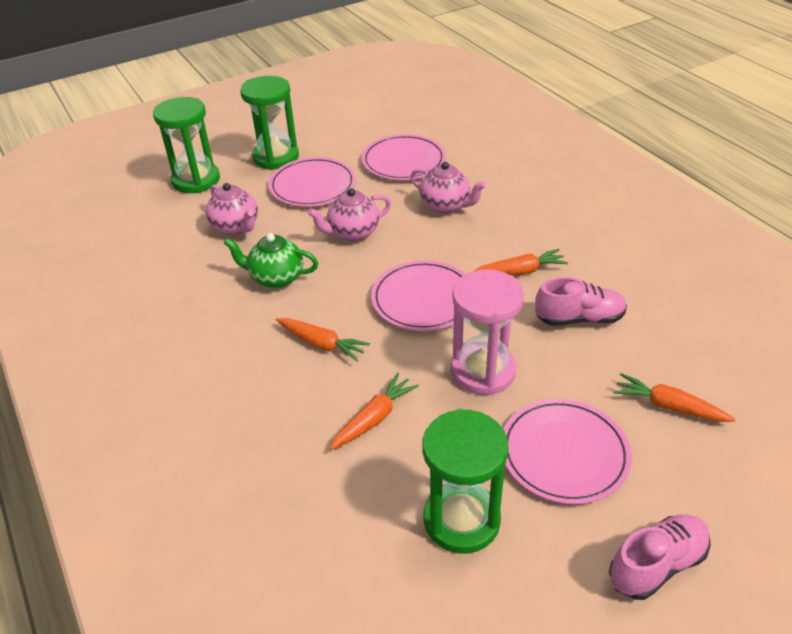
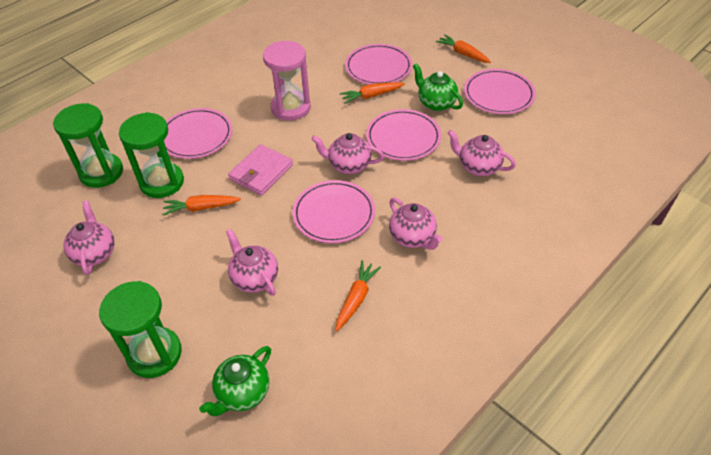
green teapot: 1 -> 2
pink plate: 4 -> 5
pink shoe: 2 -> 0
pink teapot: 3 -> 5
pink wallet: 0 -> 1

